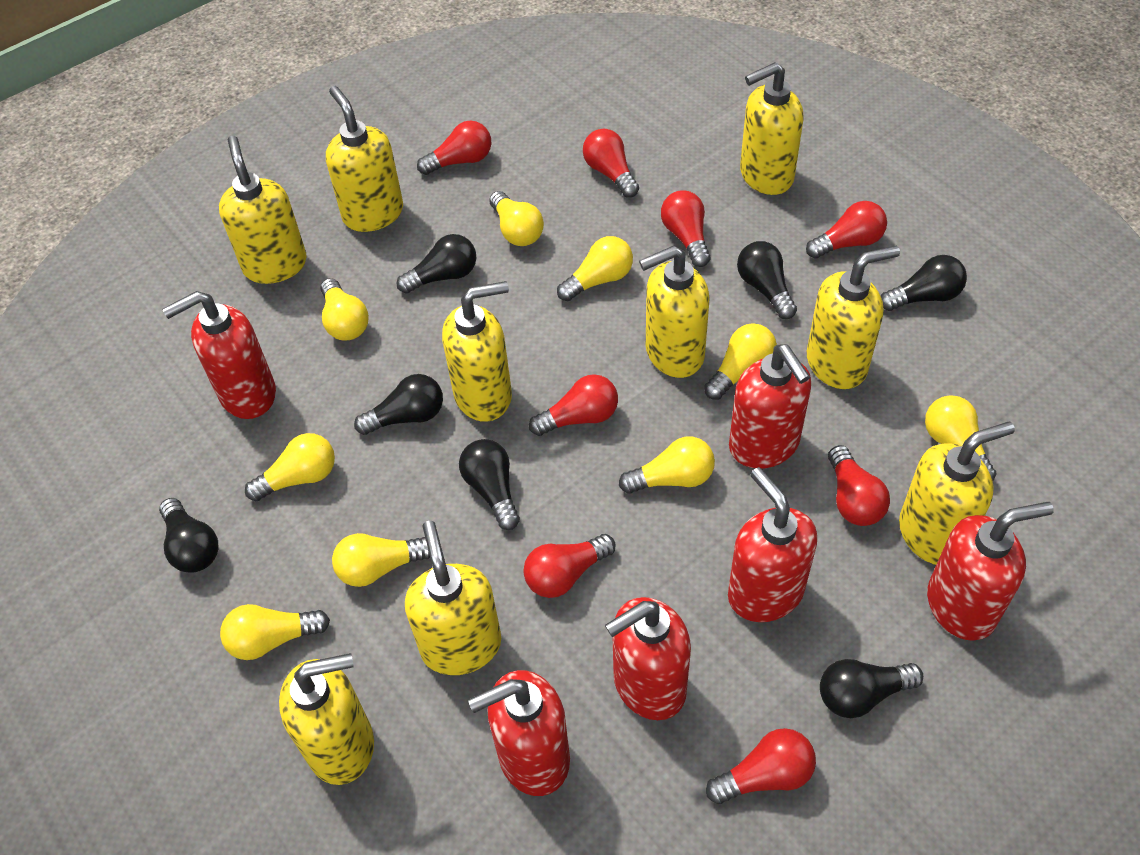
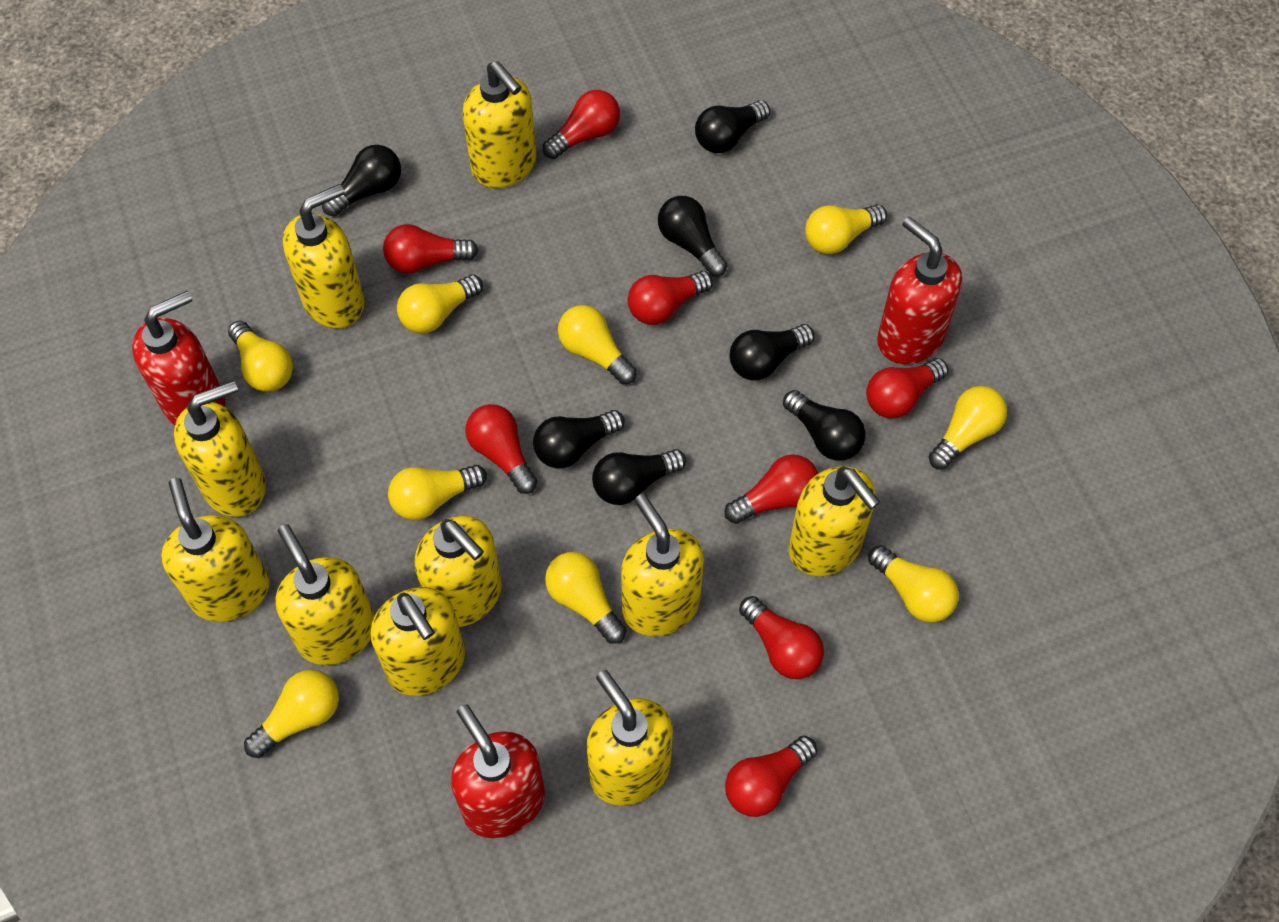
red soap dispenser: 6 -> 3
yellow soap dispenser: 9 -> 10

